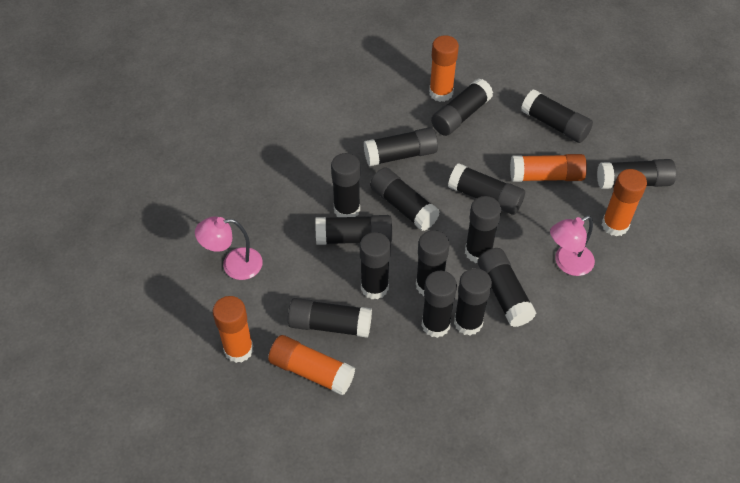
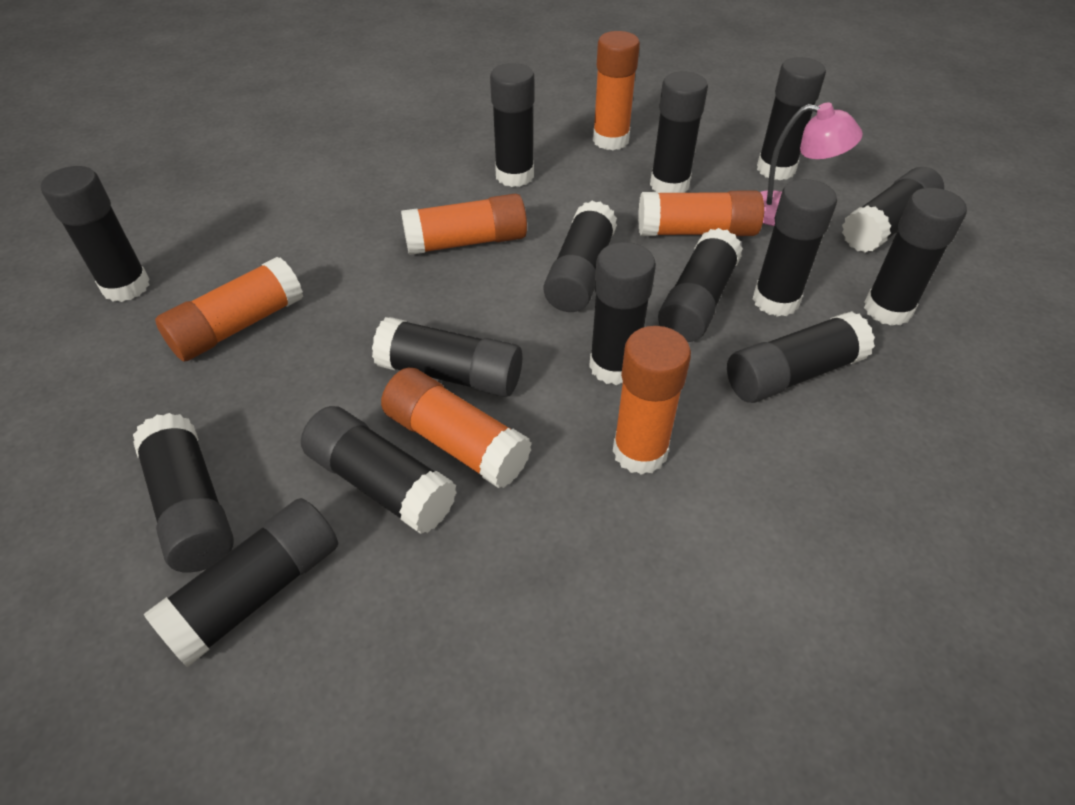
orange glue stick: 5 -> 6
pink lamp: 2 -> 1

